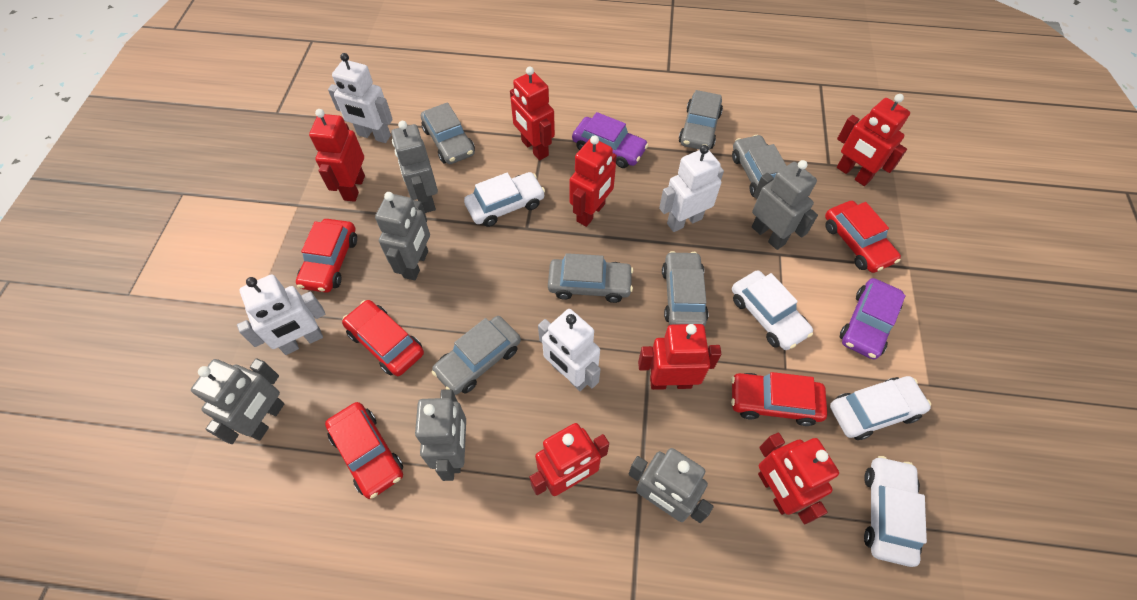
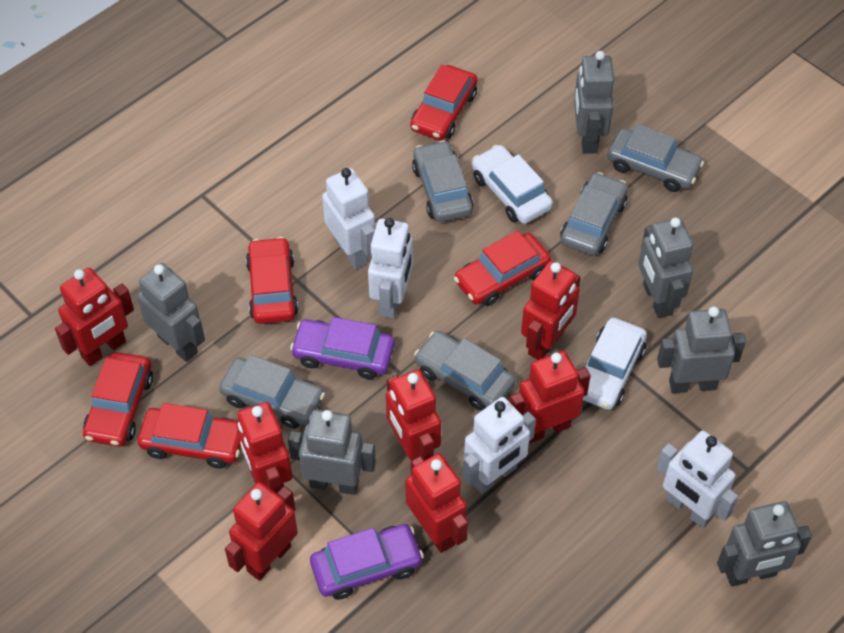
grey car: 6 -> 5
white car: 4 -> 2

